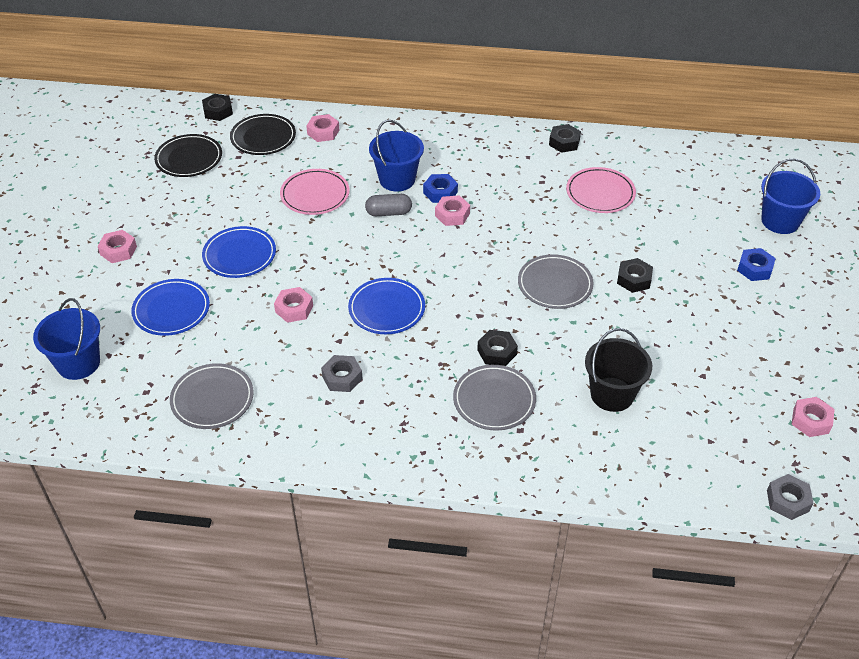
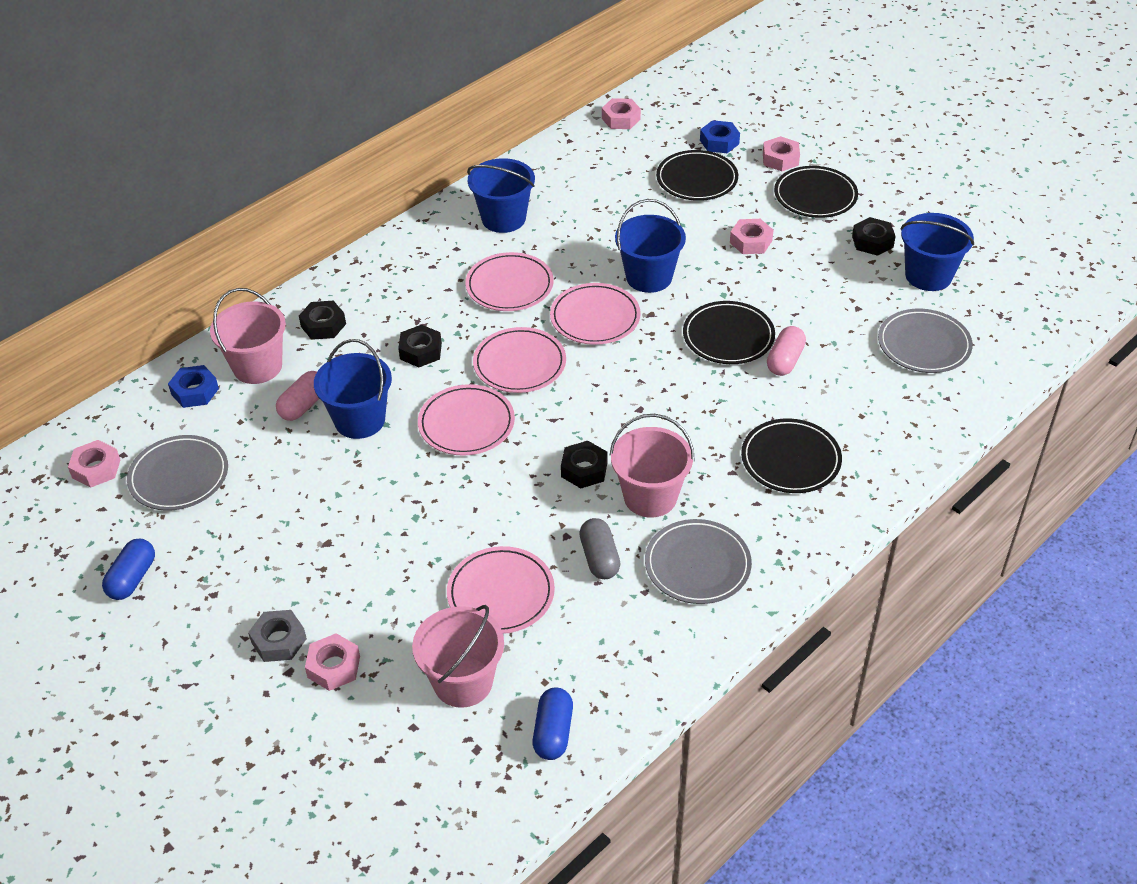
black bucket: 1 -> 0
black plate: 2 -> 4
blue bucket: 3 -> 4
blue capsule: 0 -> 2
blue plate: 3 -> 0
grey nut: 2 -> 1
pink bucket: 0 -> 3
pink capsule: 0 -> 2
pink plate: 2 -> 5

